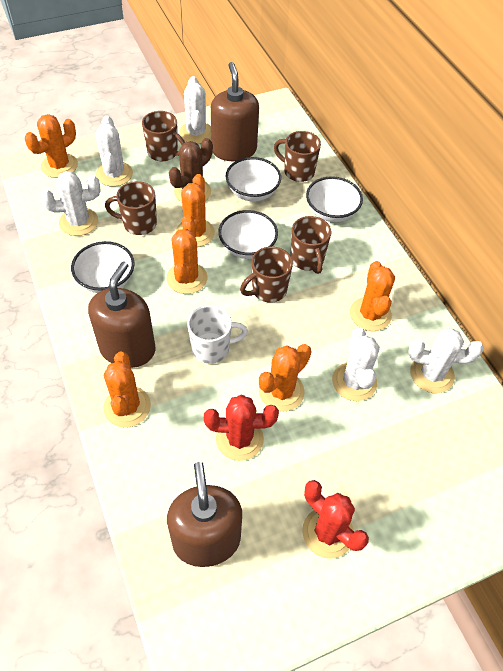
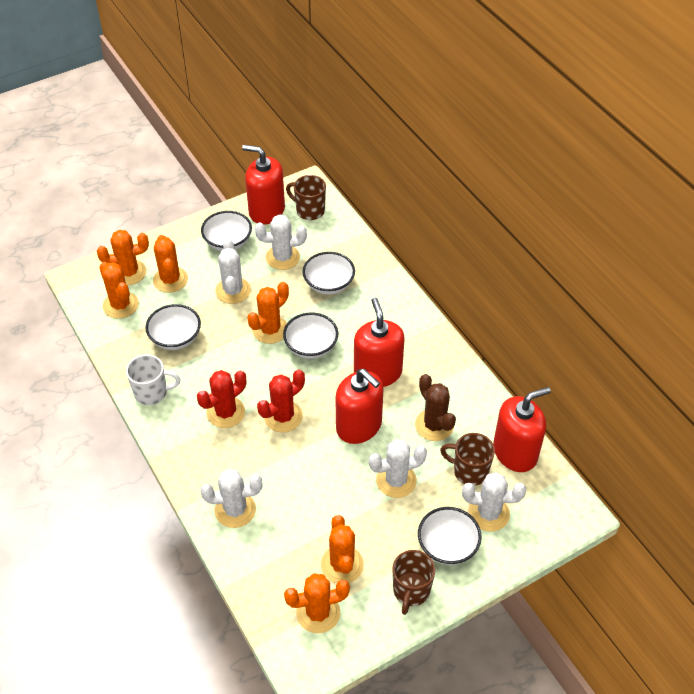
brown mug: 5 -> 3
brown soap dispenser: 3 -> 0
red soap dispenser: 0 -> 4
white bowl: 4 -> 5

